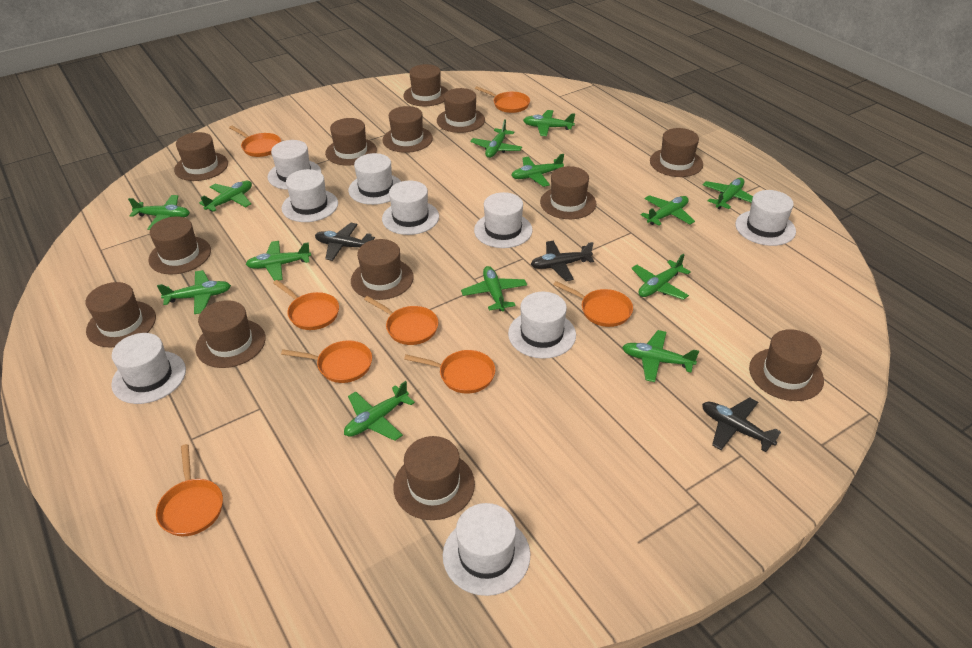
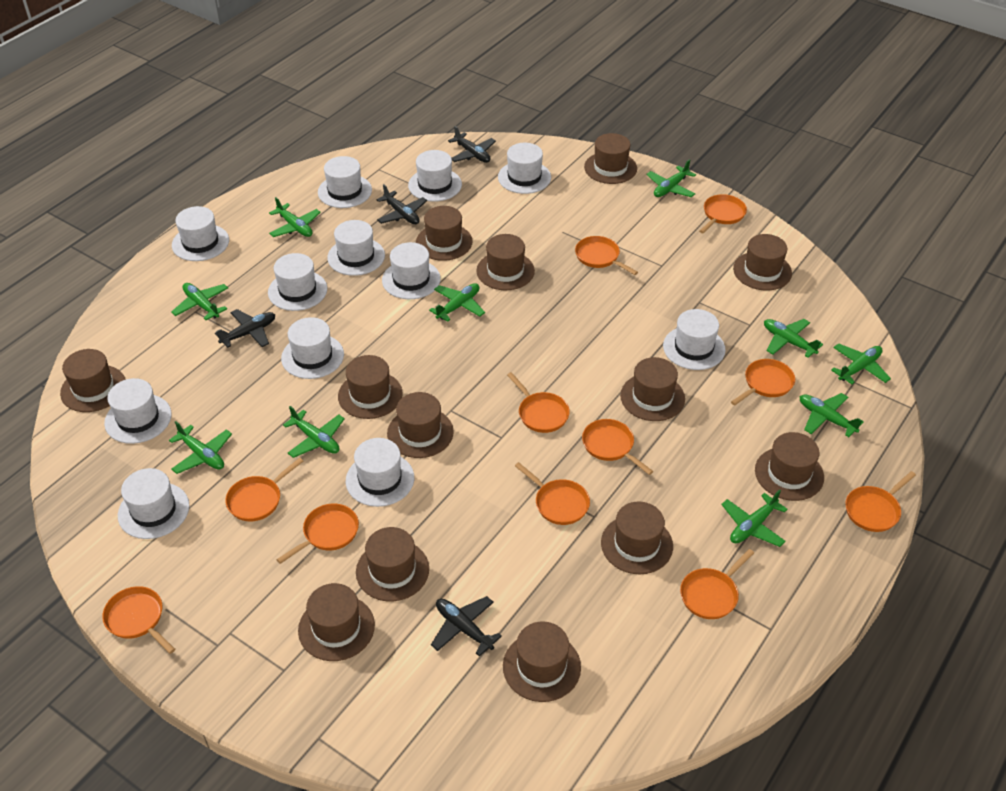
black plane: 3 -> 4
green plane: 13 -> 10
orange pan: 8 -> 11
white hat: 9 -> 12

